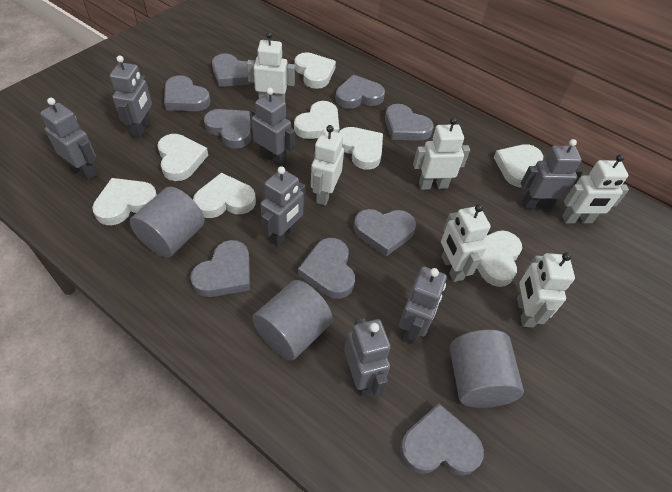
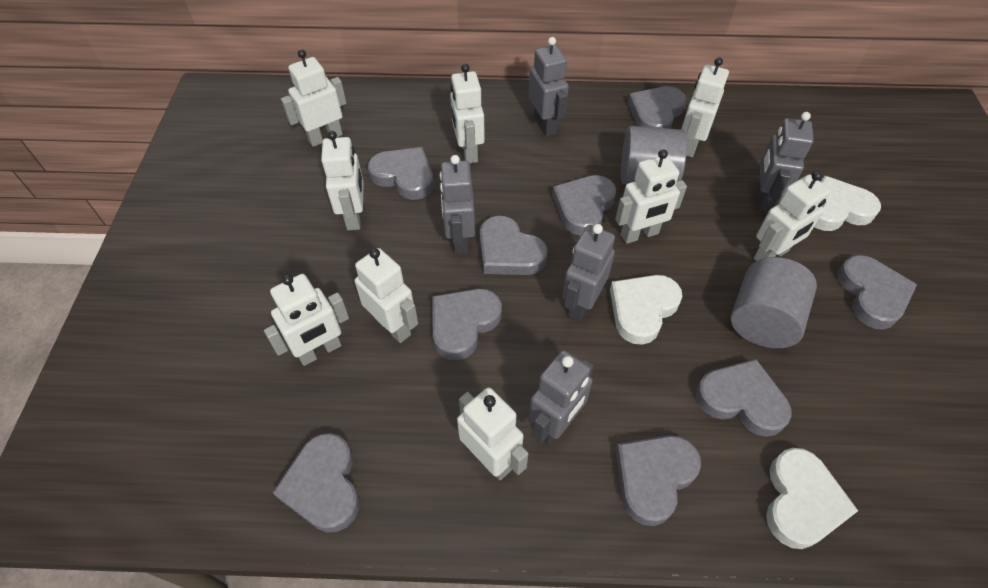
grey cylinder: 3 -> 2
grey robot: 7 -> 5
white heart: 8 -> 3
white robot: 6 -> 9

